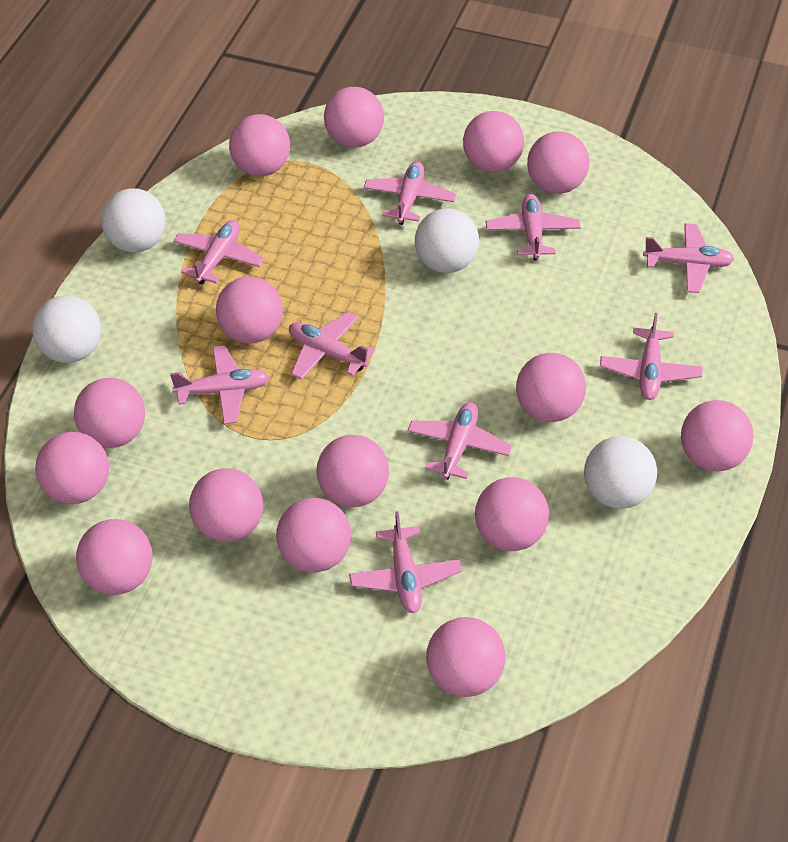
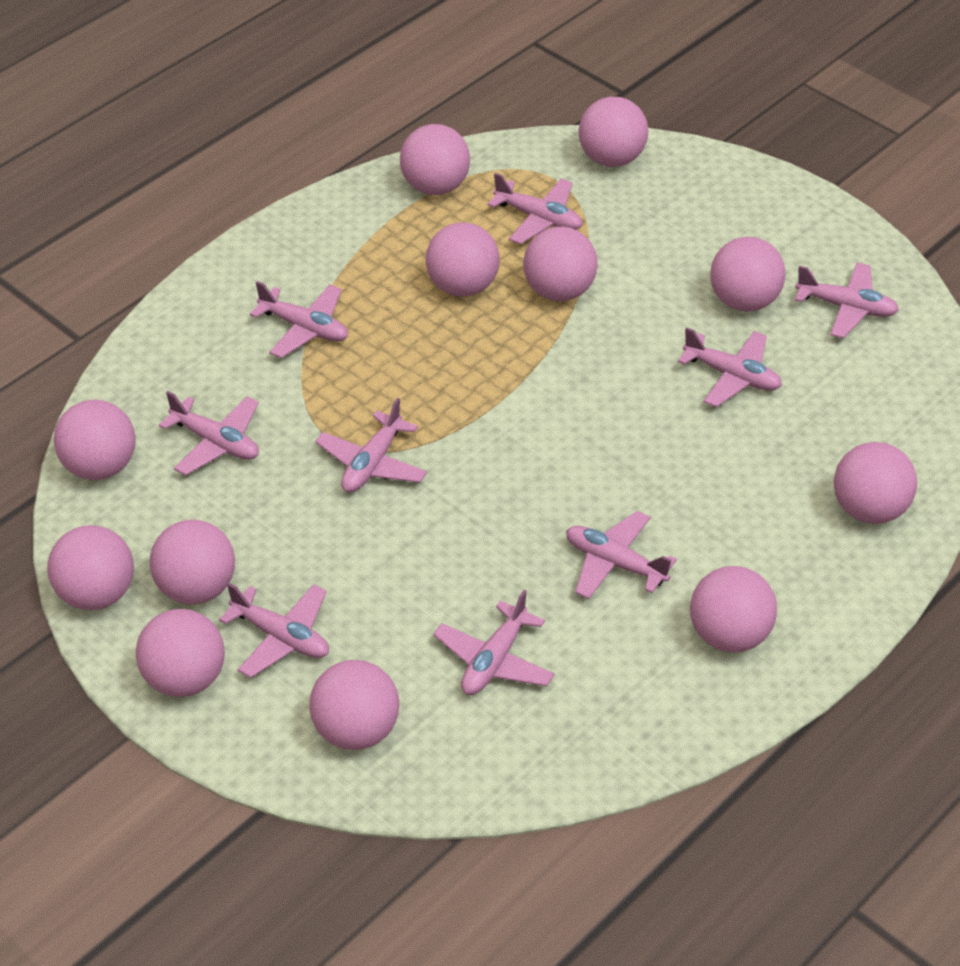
pink ball: 15 -> 12
white ball: 4 -> 0

